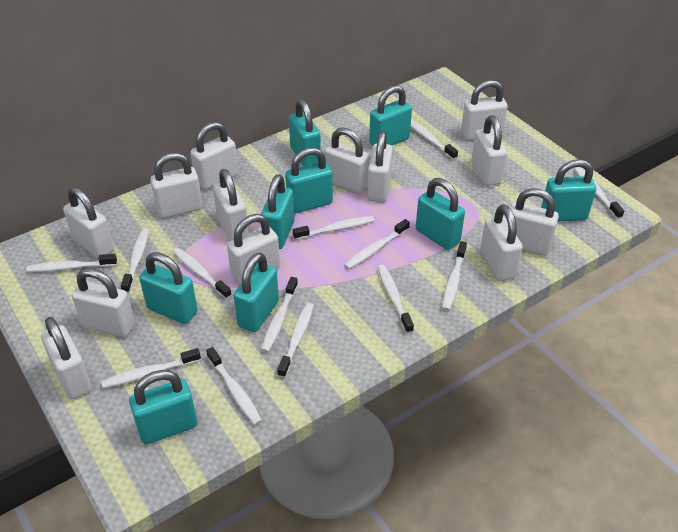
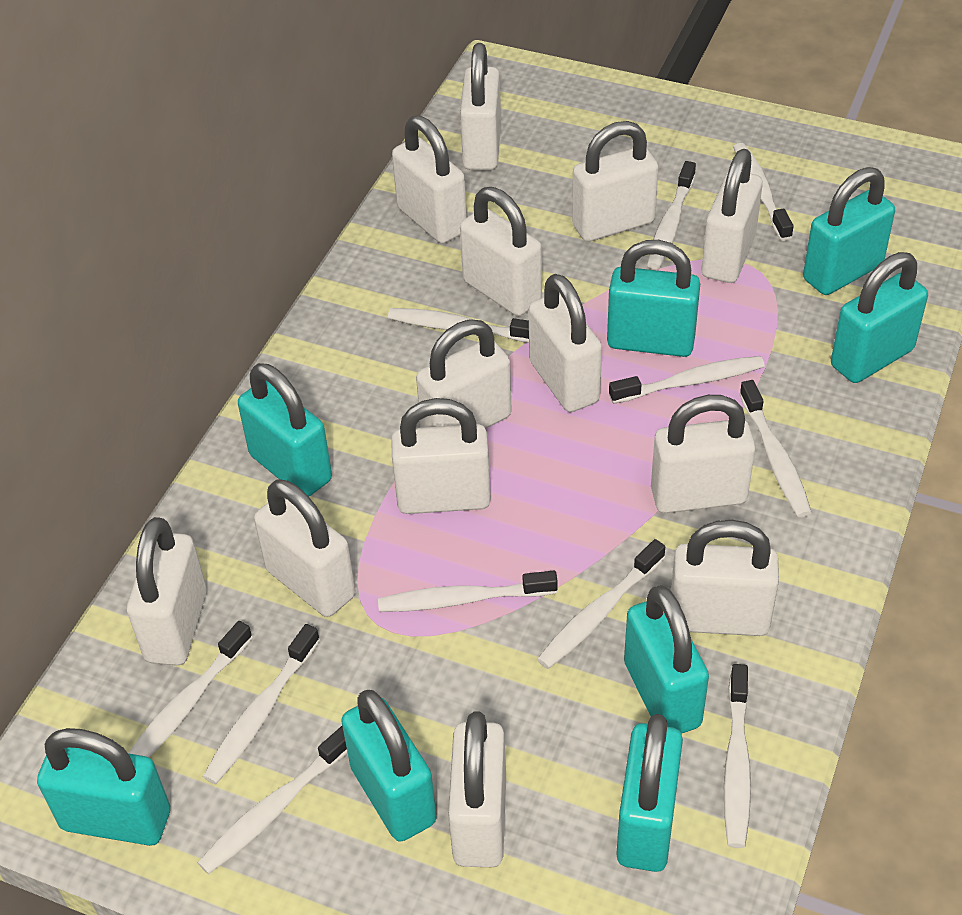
turquoise padlock: 9 -> 8
white toothbrush: 13 -> 11

